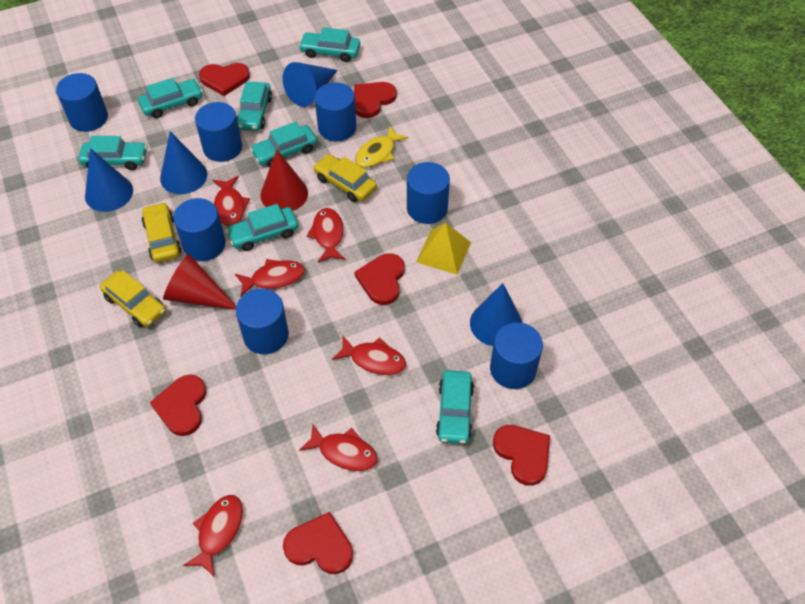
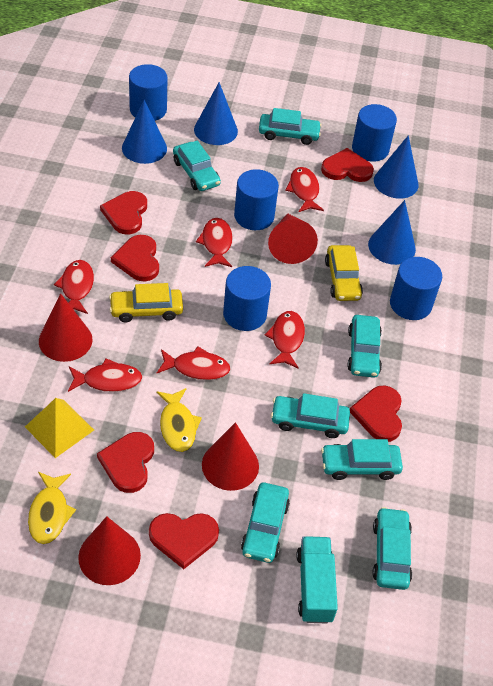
blue cylinder: 7 -> 5
red cone: 2 -> 4
turquoise truck: 0 -> 1
yellow car: 3 -> 2
yellow fish: 1 -> 2

